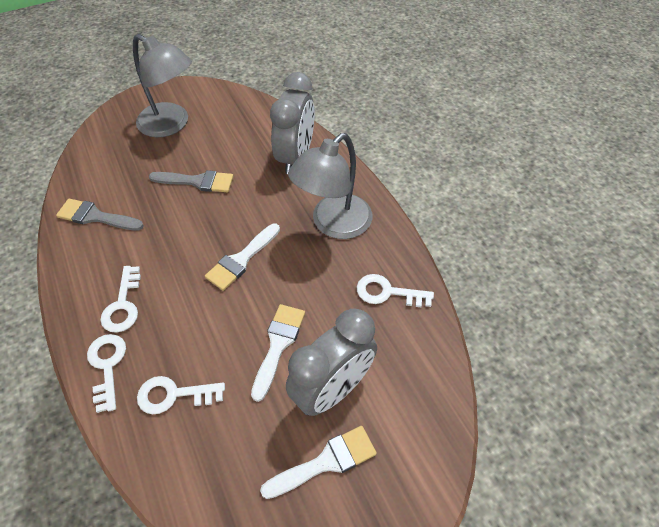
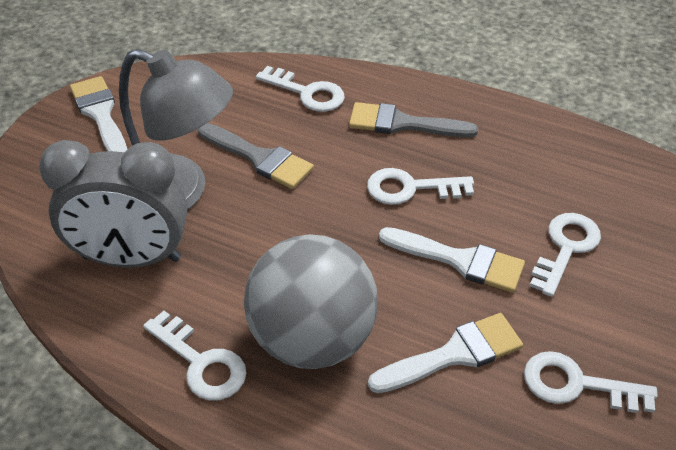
grey ball: 0 -> 1
grey clock: 2 -> 1
grey lamp: 2 -> 1
white key: 4 -> 5

